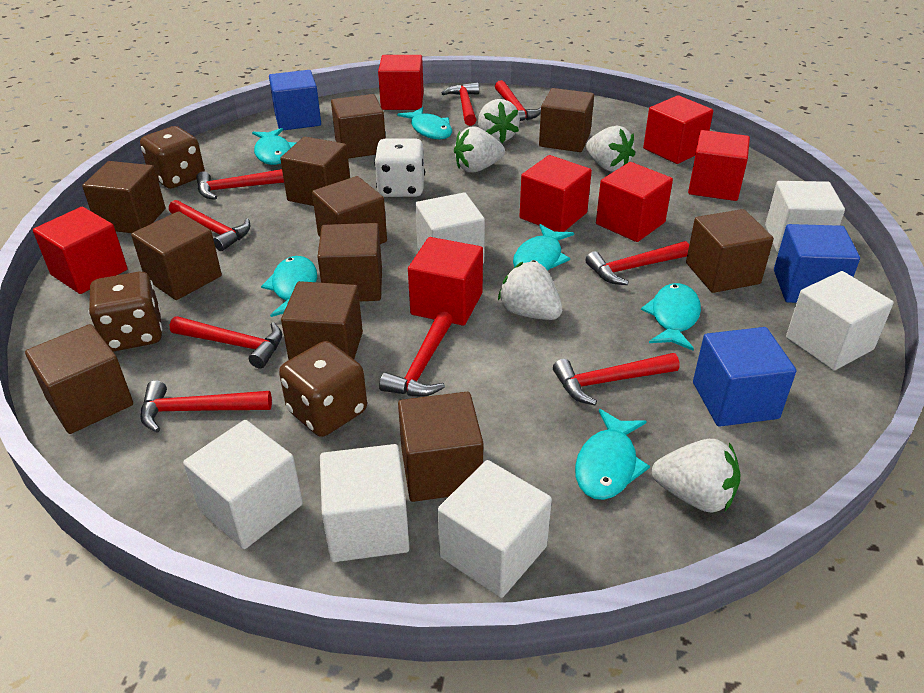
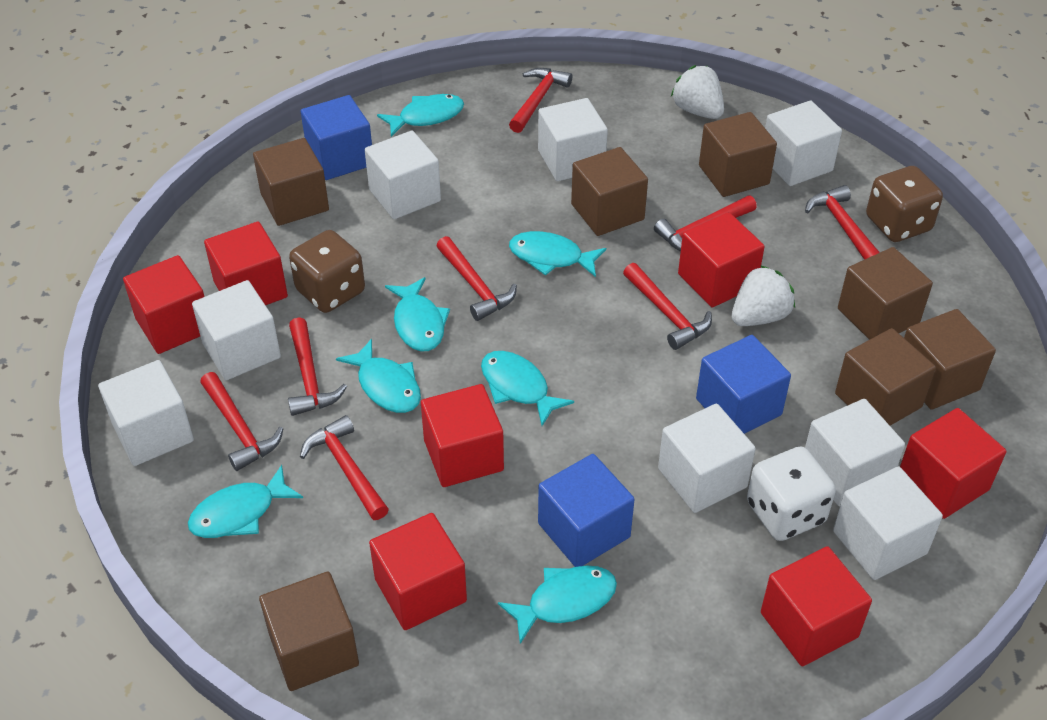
brown cube: 11 -> 7
brown dice: 3 -> 2
red hammer: 9 -> 8
turquoise fish: 6 -> 7
white cube: 6 -> 8
white strawberry: 5 -> 2

